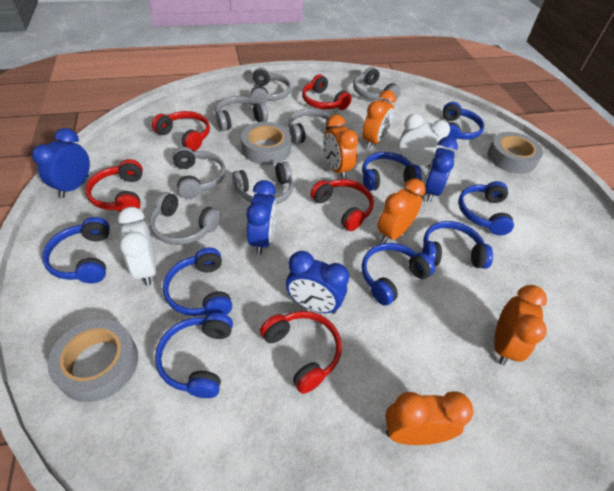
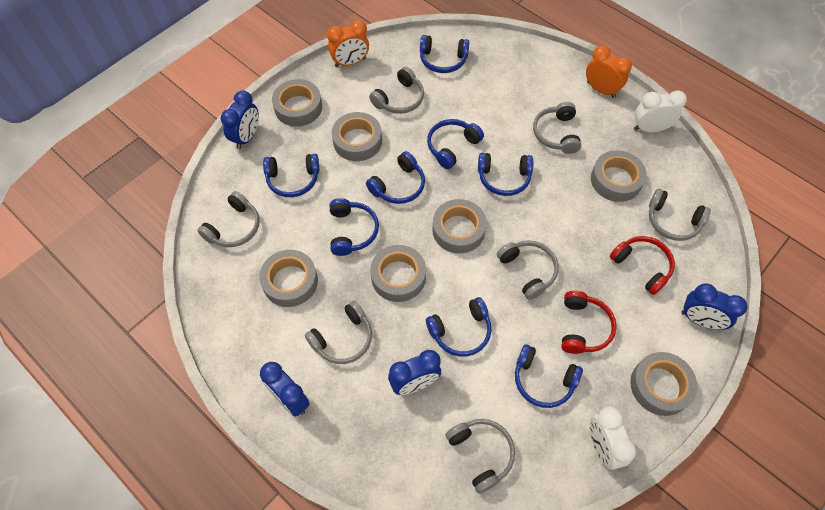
grey tape: 3 -> 7
orange clock: 5 -> 2
red headphones: 5 -> 2

